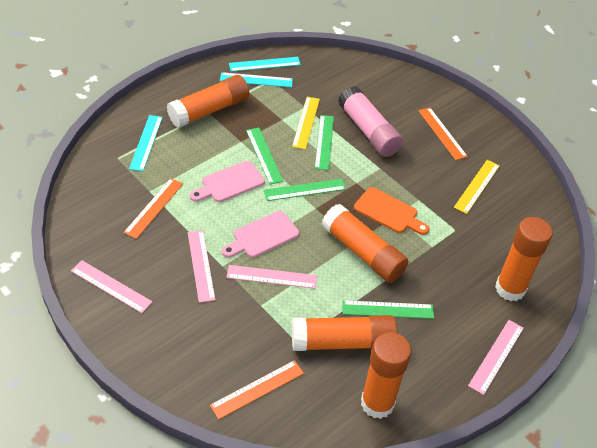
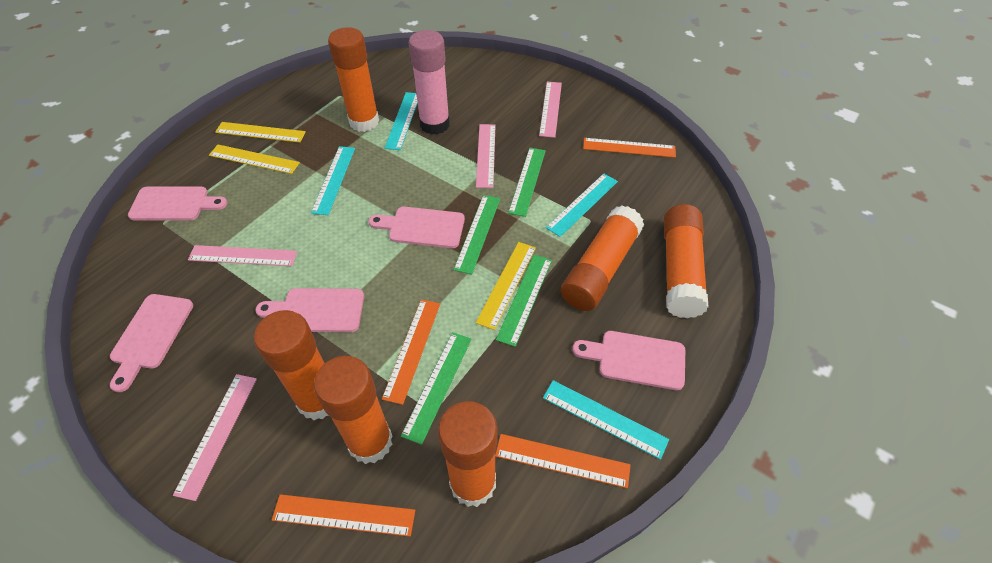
orange cutting board: 1 -> 0
orange glue stick: 5 -> 6
orange ruler: 3 -> 4
pink cutting board: 2 -> 5
turquoise ruler: 3 -> 4
yellow ruler: 2 -> 3

